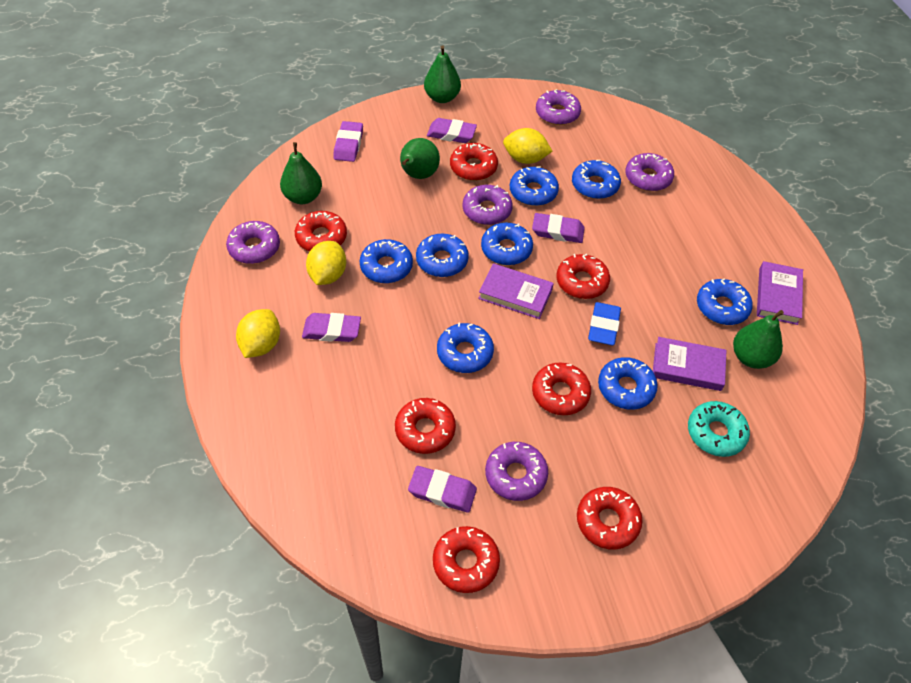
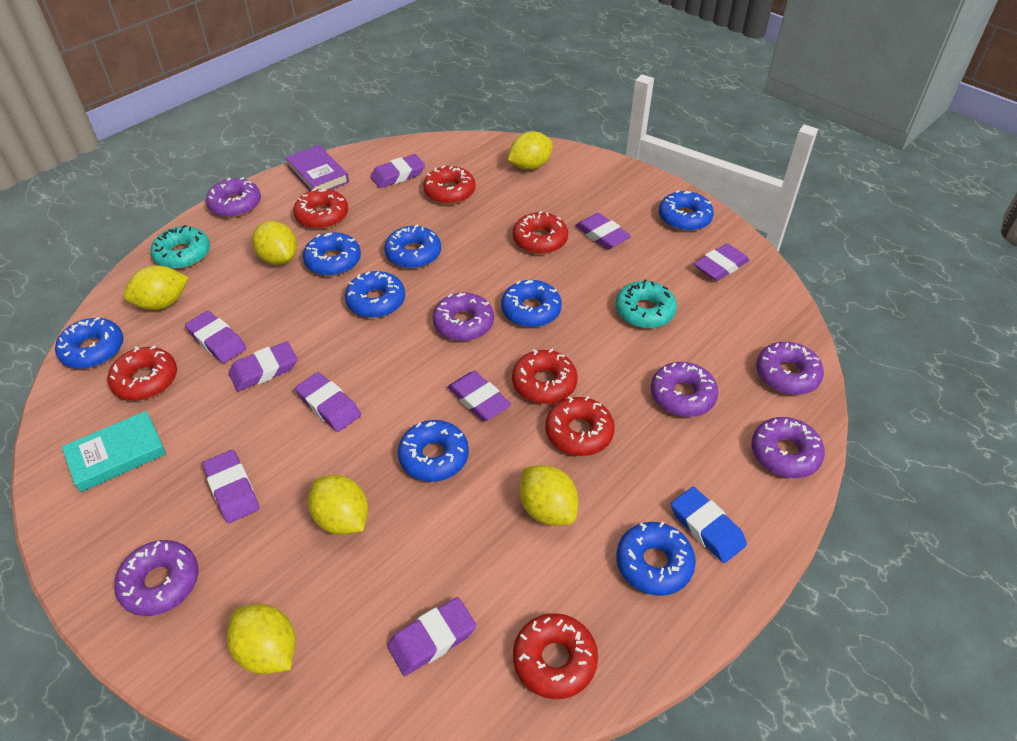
green pear: 4 -> 0
purple book: 3 -> 1
purple donut: 5 -> 6
purple eraser: 5 -> 9
turquoise book: 0 -> 1
turquoise donut: 1 -> 2
yellow lemon: 3 -> 6

